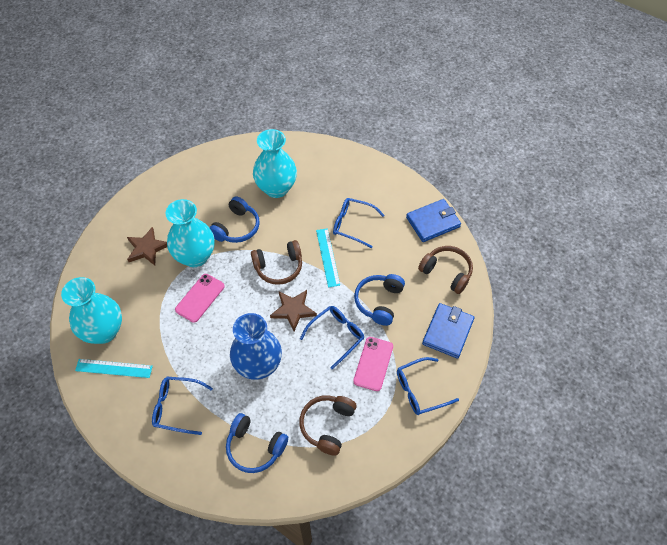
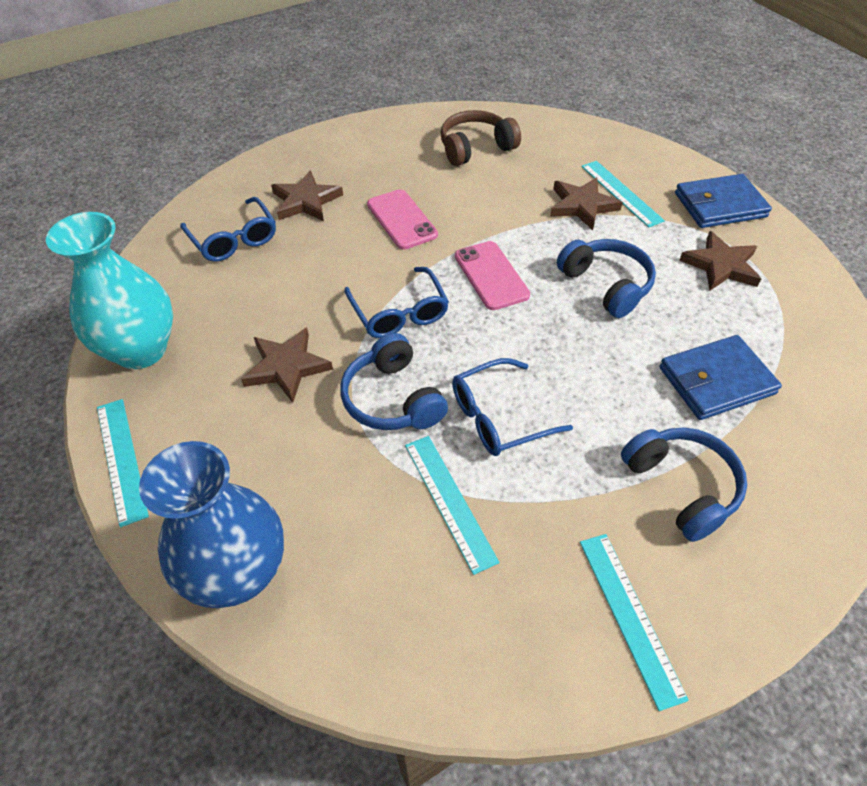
blue glasses: 4 -> 3
brown headphones: 3 -> 1
brown star: 2 -> 4
turquoise ruler: 2 -> 4
turquoise vase: 3 -> 1

